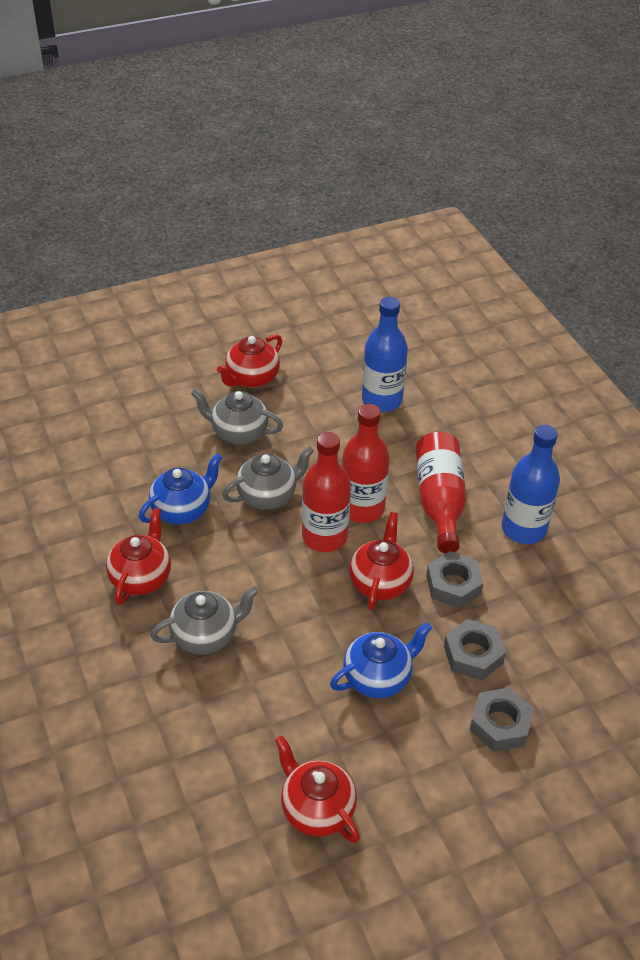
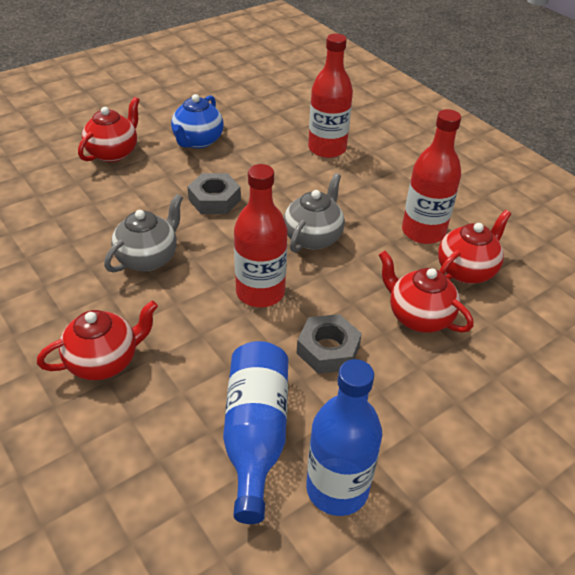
blue teapot: 2 -> 1
grey nut: 3 -> 2
grey teapot: 3 -> 2

